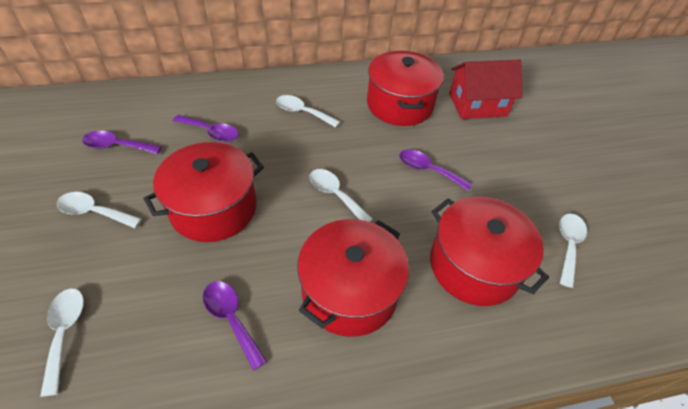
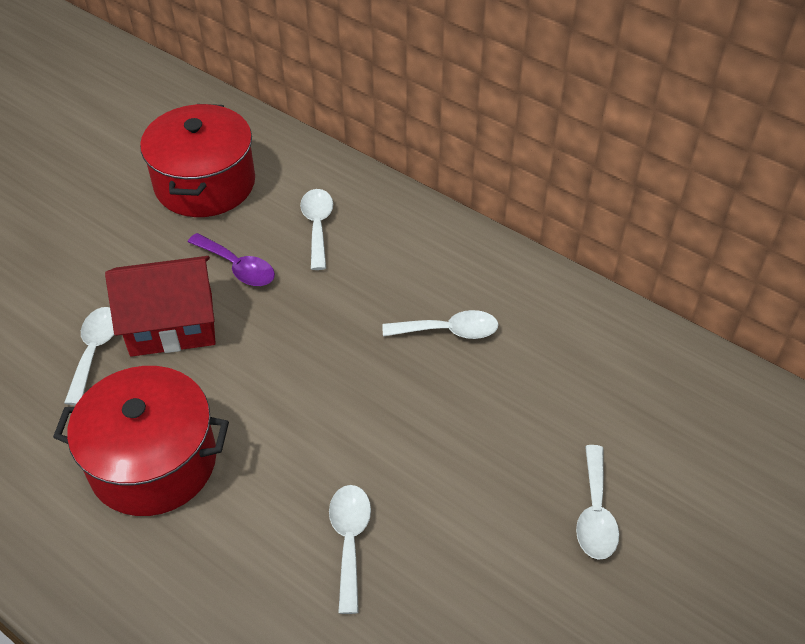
purple spoon: 4 -> 1
red pot: 4 -> 2

